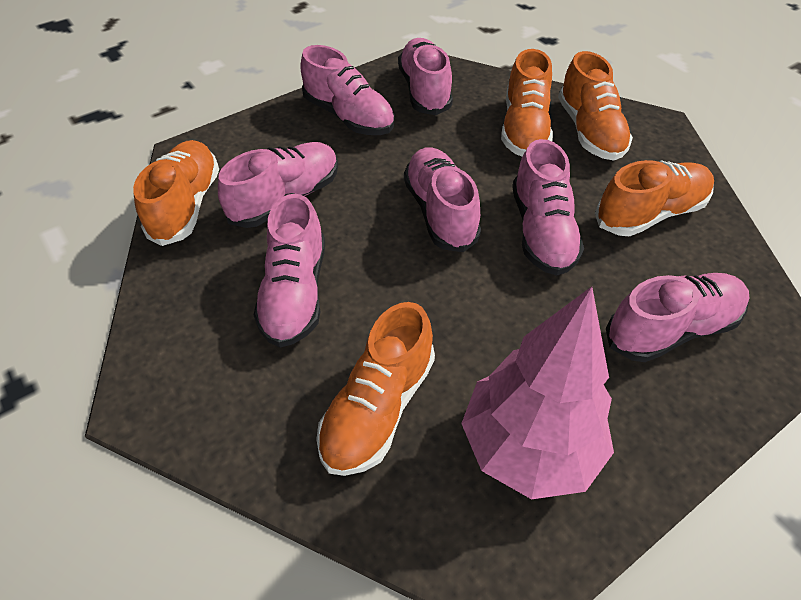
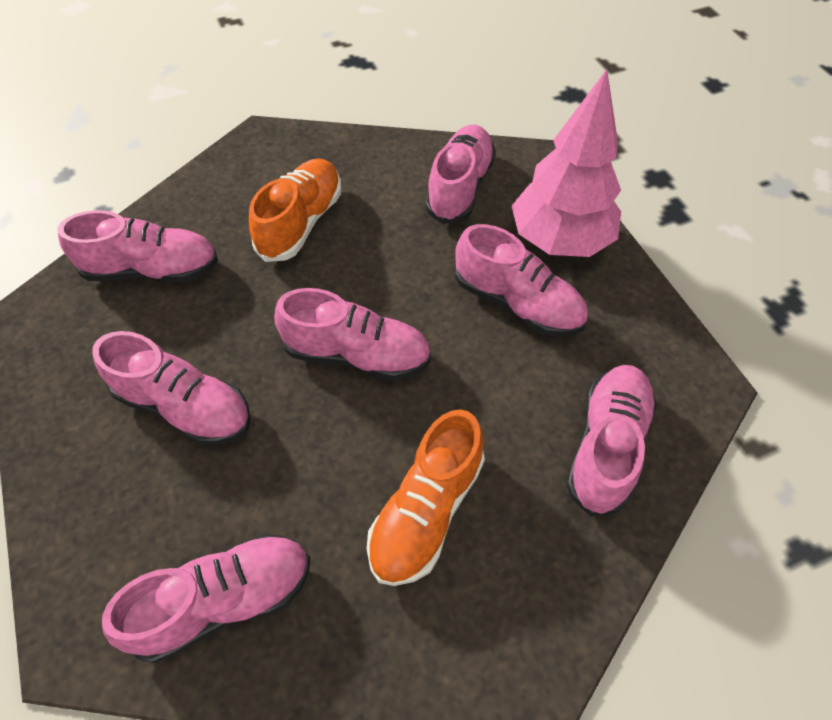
orange shoe: 5 -> 2

